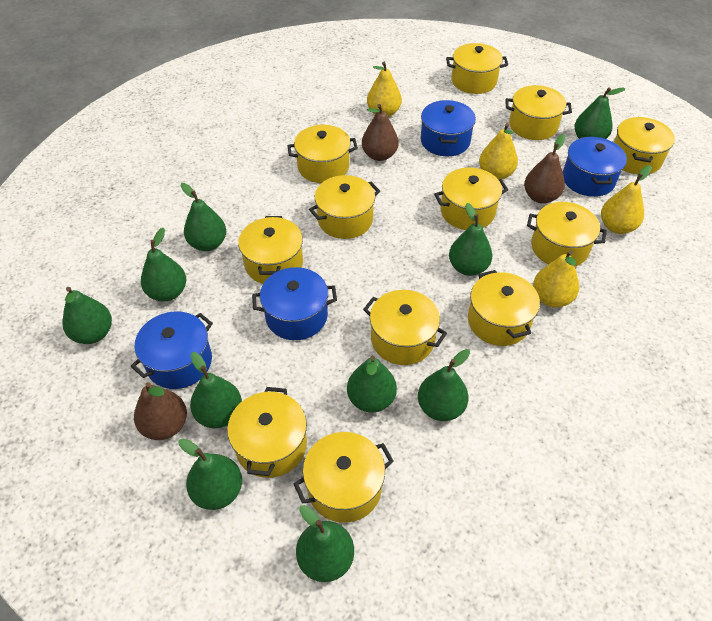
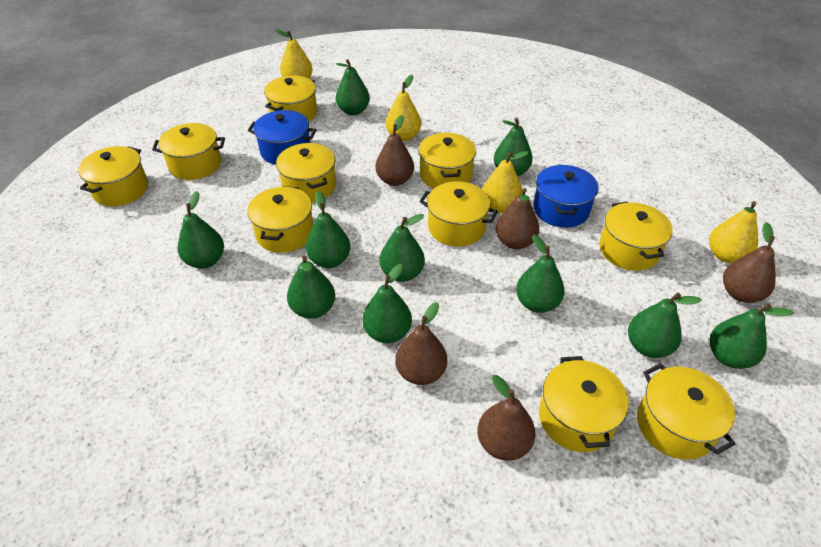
blue pot: 4 -> 2
brown pear: 3 -> 5
yellow pot: 12 -> 10

